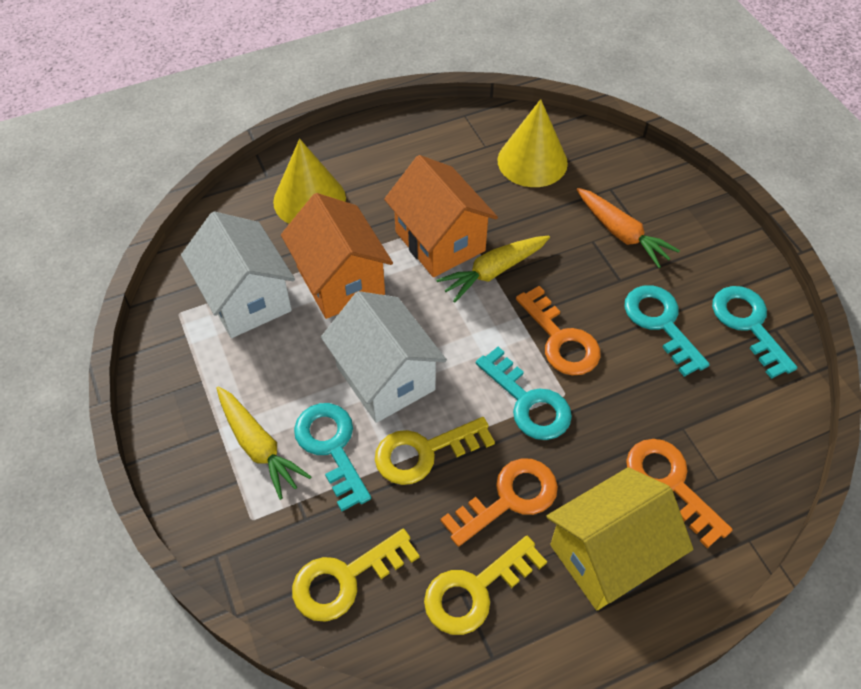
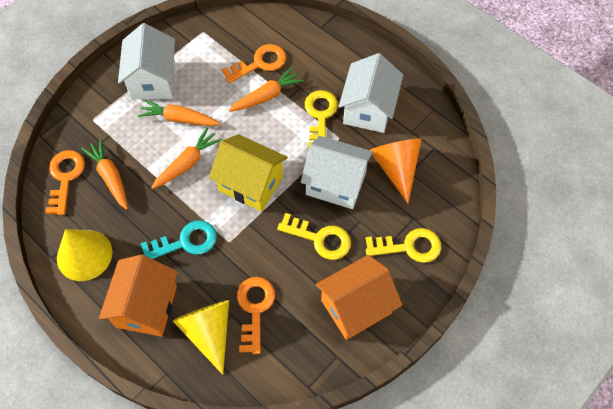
orange carrot: 1 -> 4
orange cone: 0 -> 1
turquoise key: 4 -> 1
white house: 2 -> 3
yellow carrot: 2 -> 0

